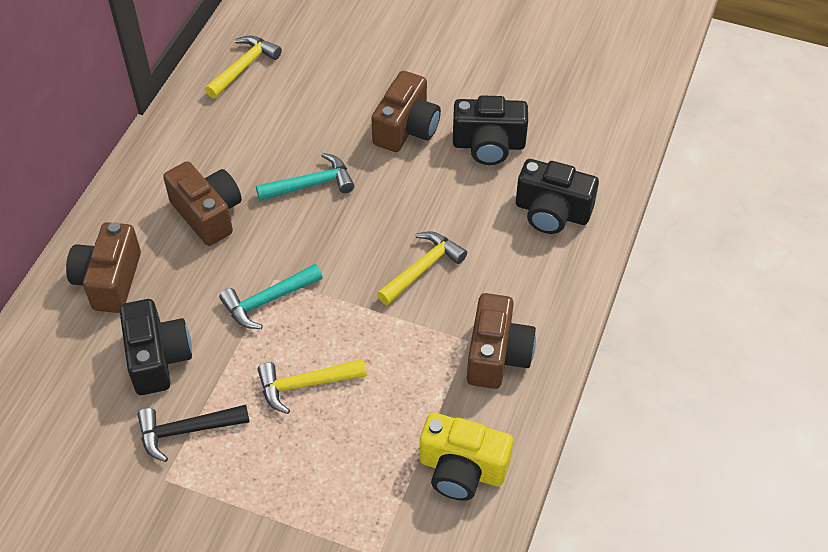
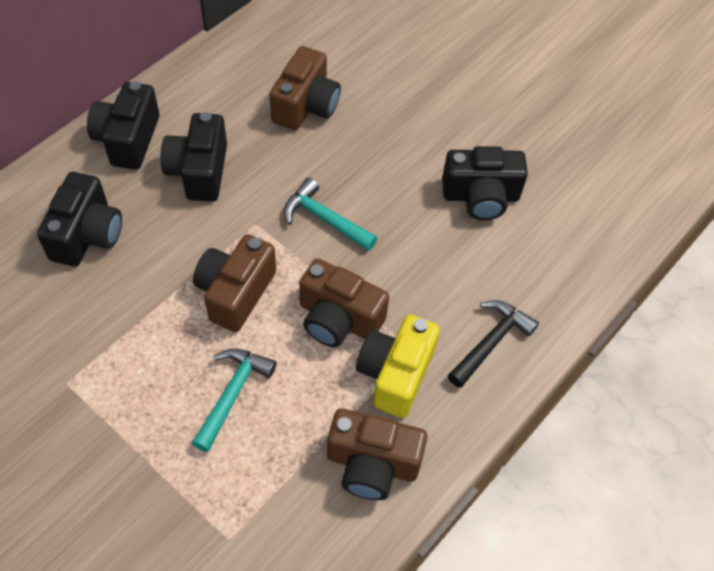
black camera: 3 -> 4
yellow hammer: 3 -> 0

